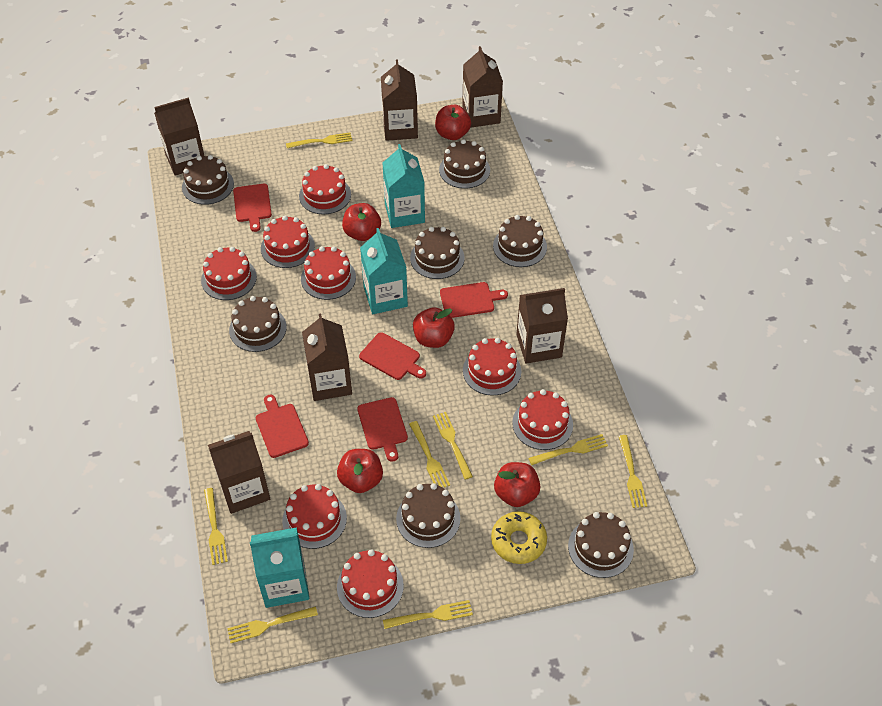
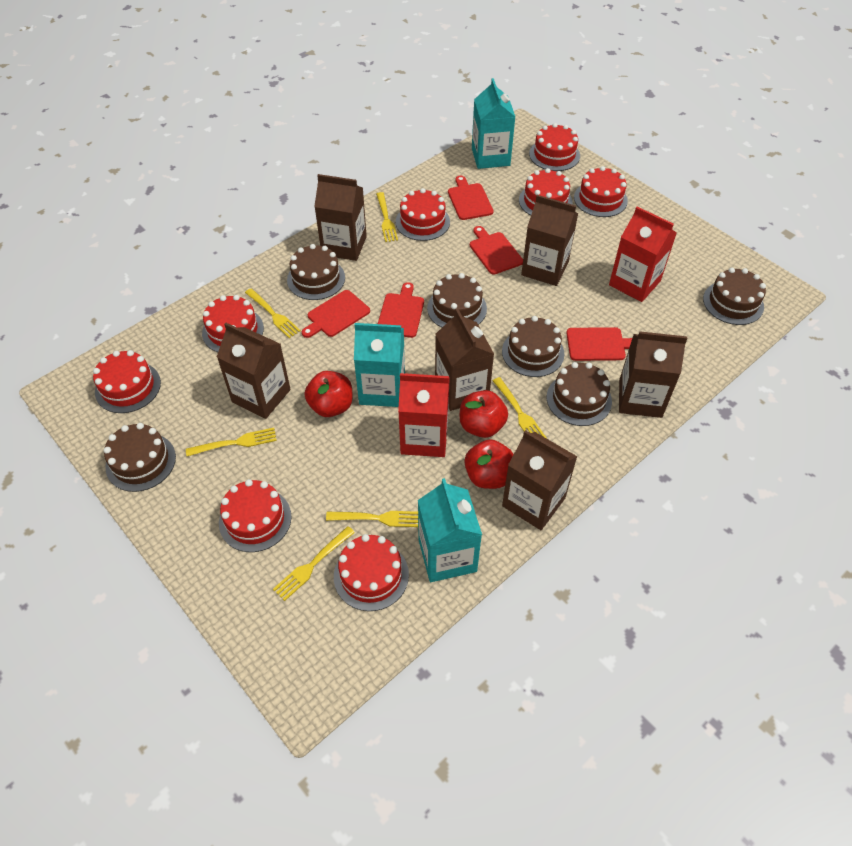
brown cake: 7 -> 6
red apple: 5 -> 3
red carton: 0 -> 2
yellow donut: 1 -> 0
yellow fork: 8 -> 6

